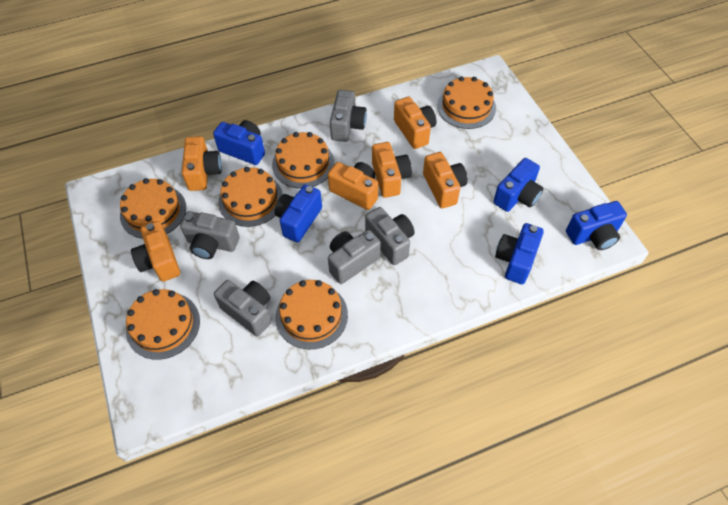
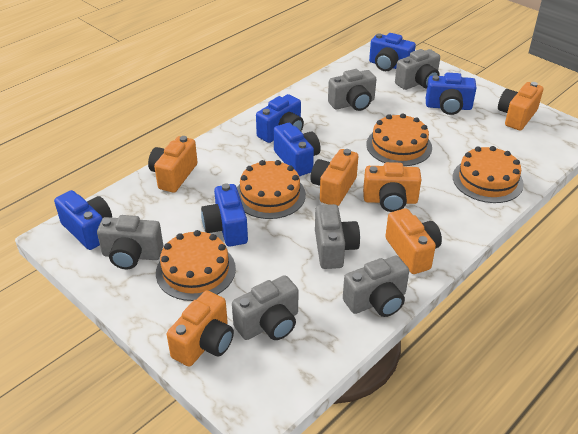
blue camera: 5 -> 6
grey camera: 5 -> 6
orange cake: 6 -> 4

